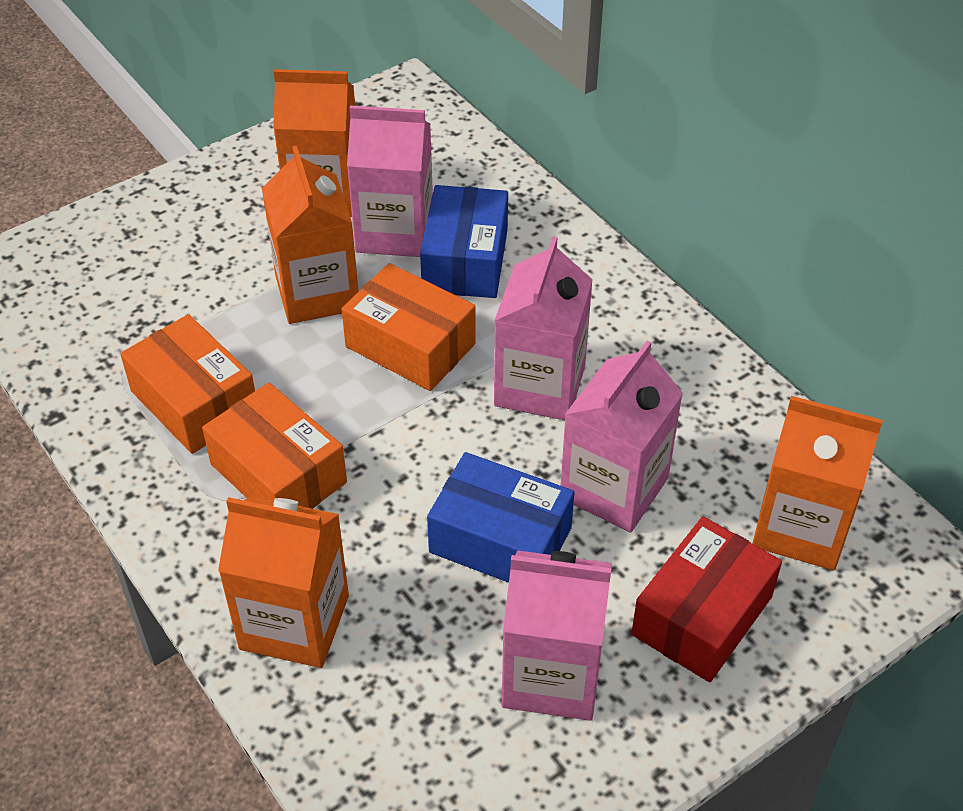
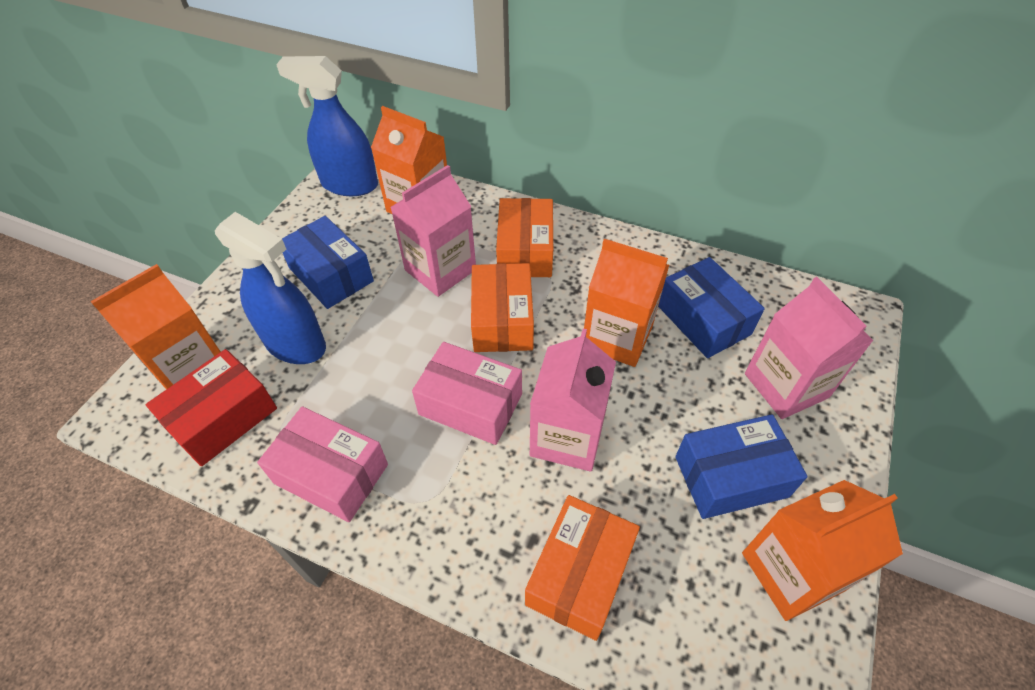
blue box: 2 -> 3
blue spray bottle: 0 -> 2
pink box: 0 -> 2
pink carton: 4 -> 3

